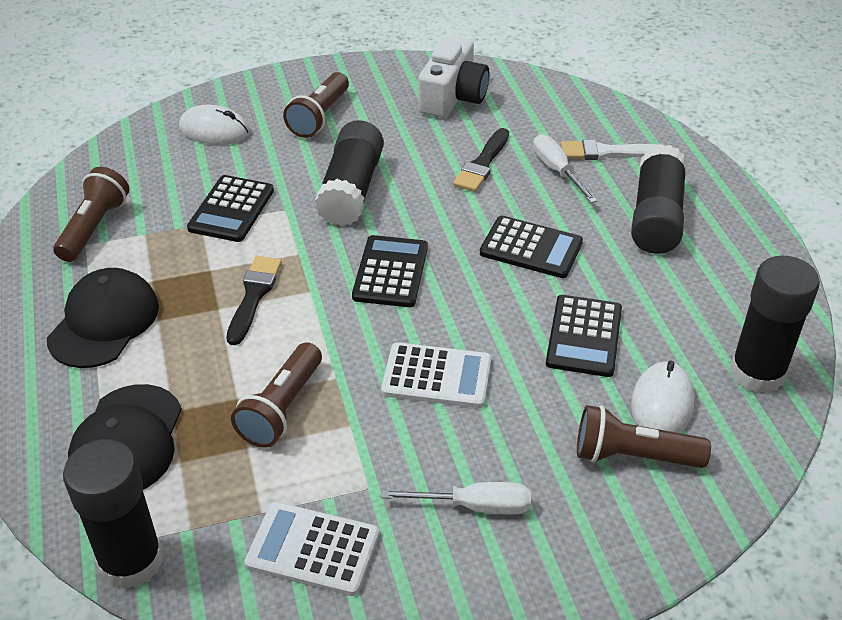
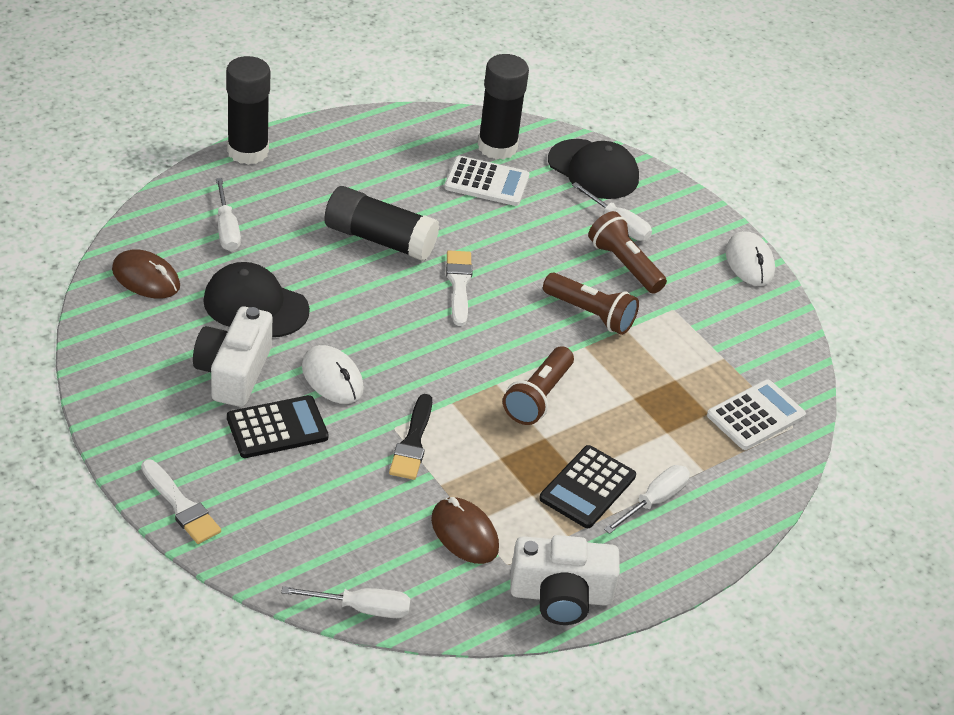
black brush: 2 -> 1
black calculator: 4 -> 2
black glue stick: 4 -> 3
brown flashlight: 4 -> 3
brown mouse: 0 -> 2
white brush: 1 -> 2
white camera: 1 -> 2
white screwdriver: 2 -> 4

